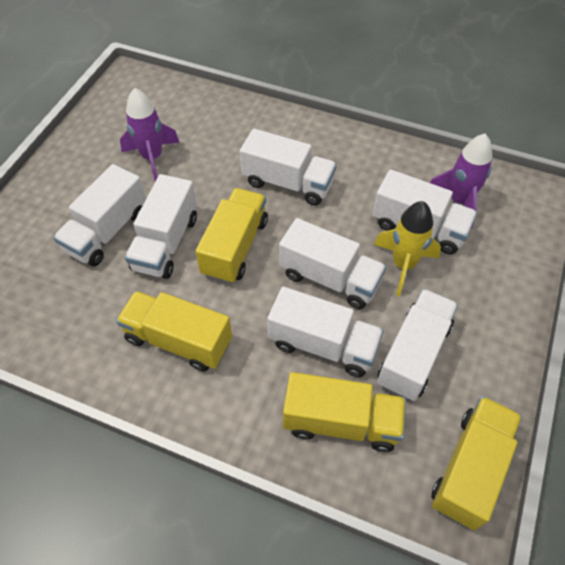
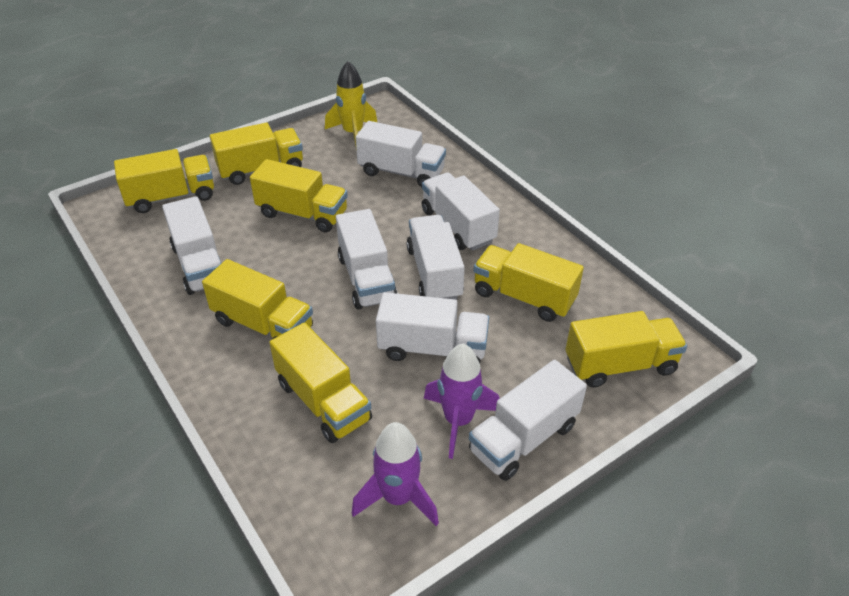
yellow truck: 4 -> 7

